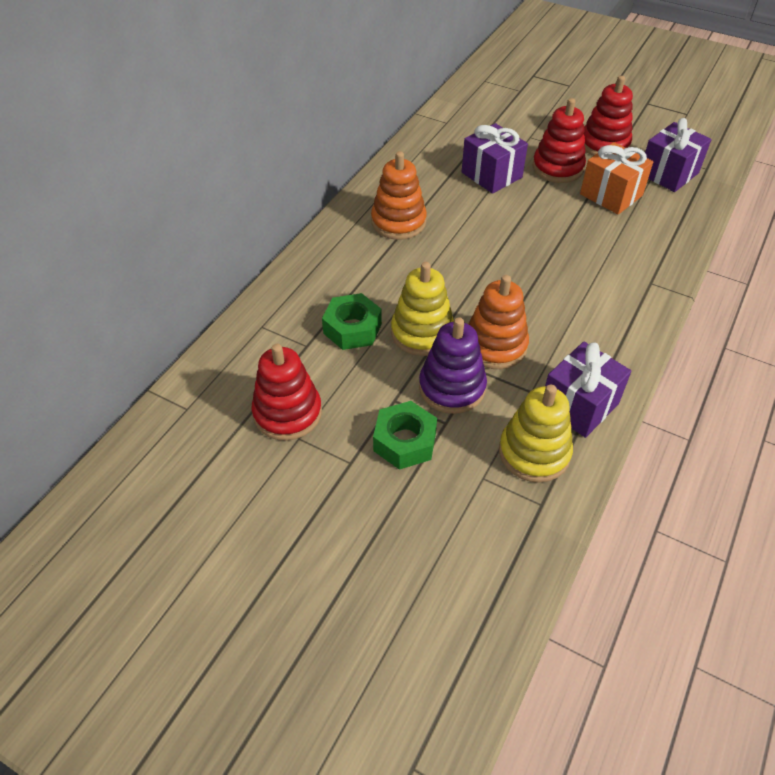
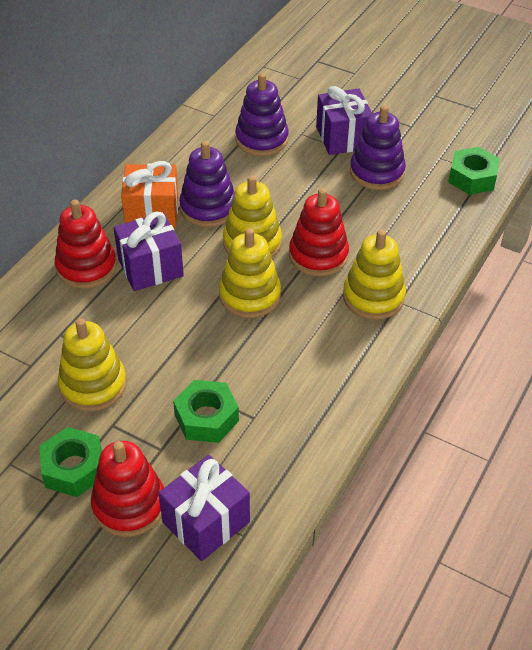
green nut: 2 -> 3
orange stacking toy: 2 -> 0
purple stacking toy: 1 -> 3
yellow stacking toy: 2 -> 4

